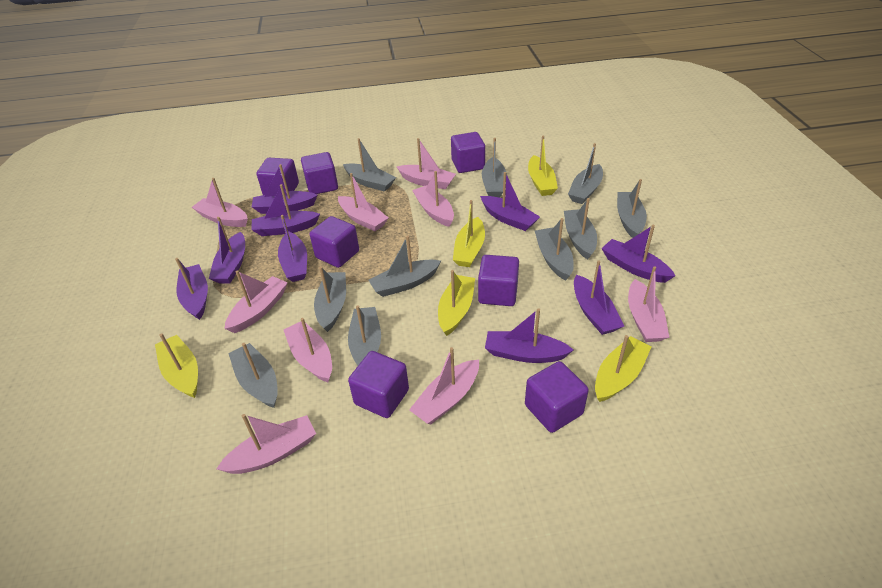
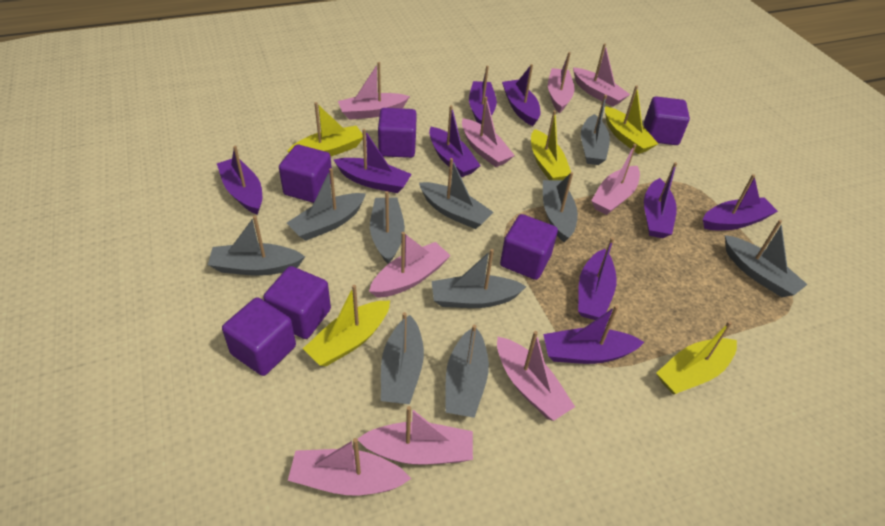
purple cube: 7 -> 6

